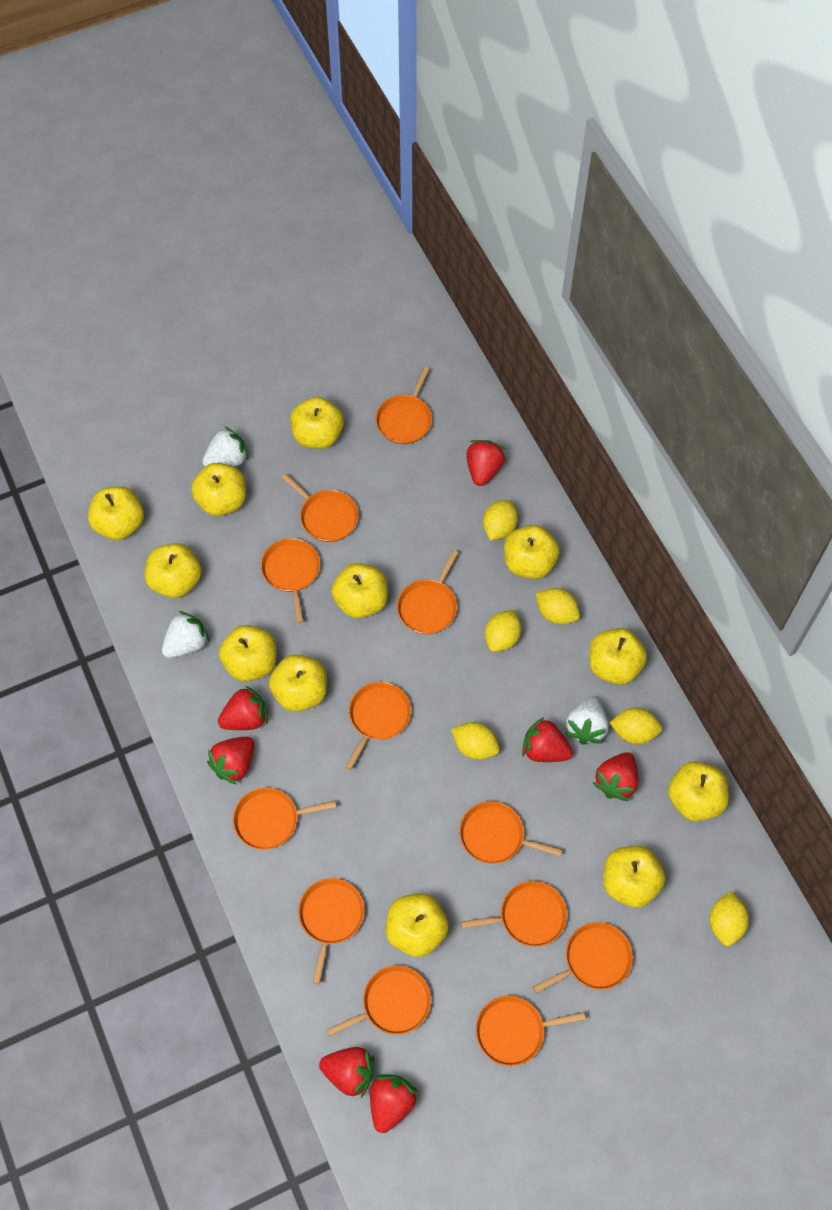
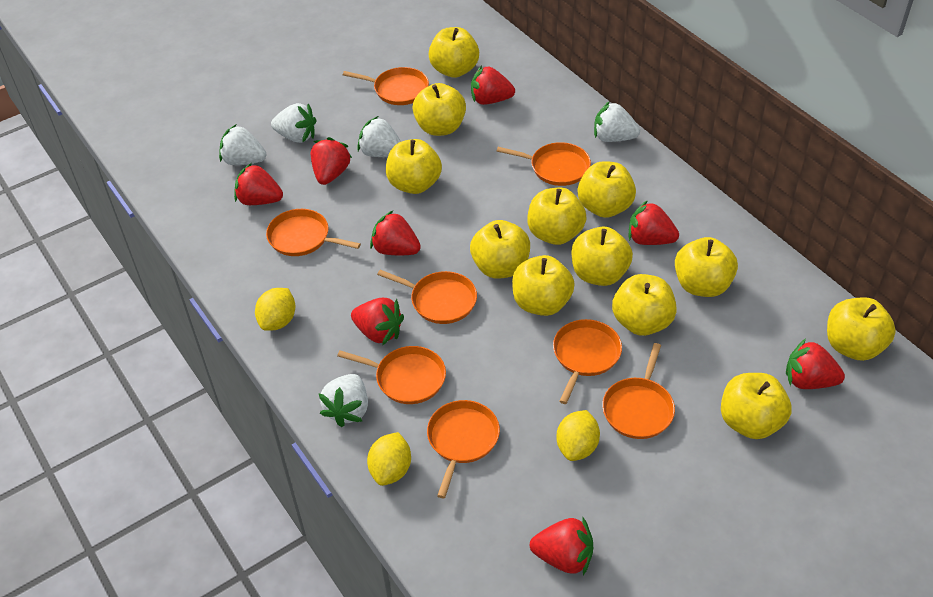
orange pan: 12 -> 8
red strawberry: 7 -> 8
white strawberry: 3 -> 5
yellow lemon: 6 -> 3

